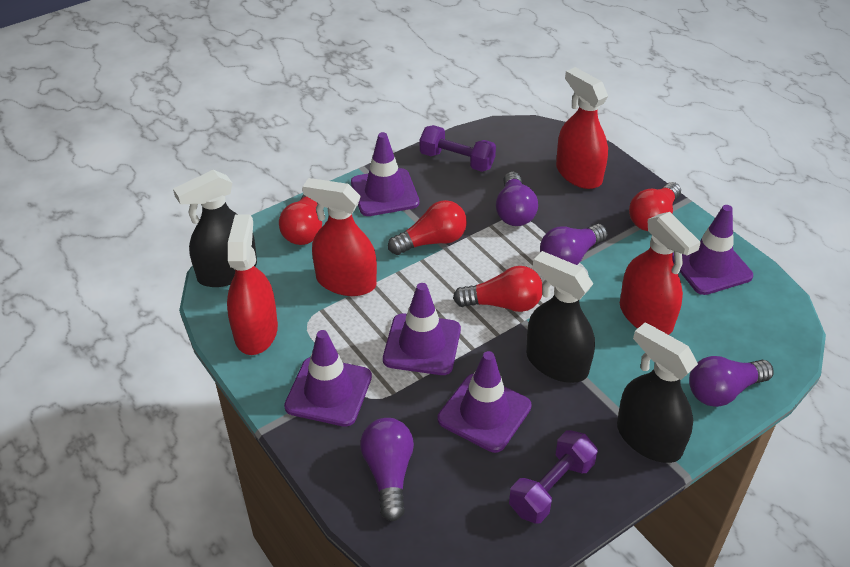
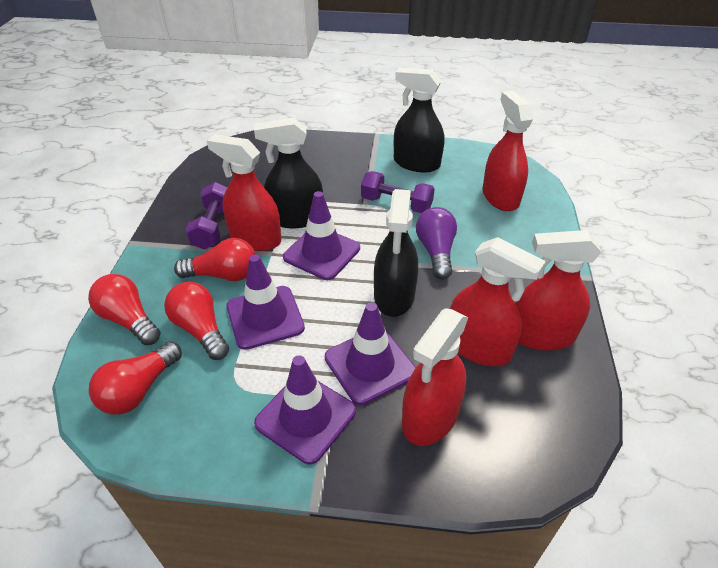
purple light bulb: 4 -> 1
purple traffic cone: 5 -> 4
red spray bottle: 4 -> 5

